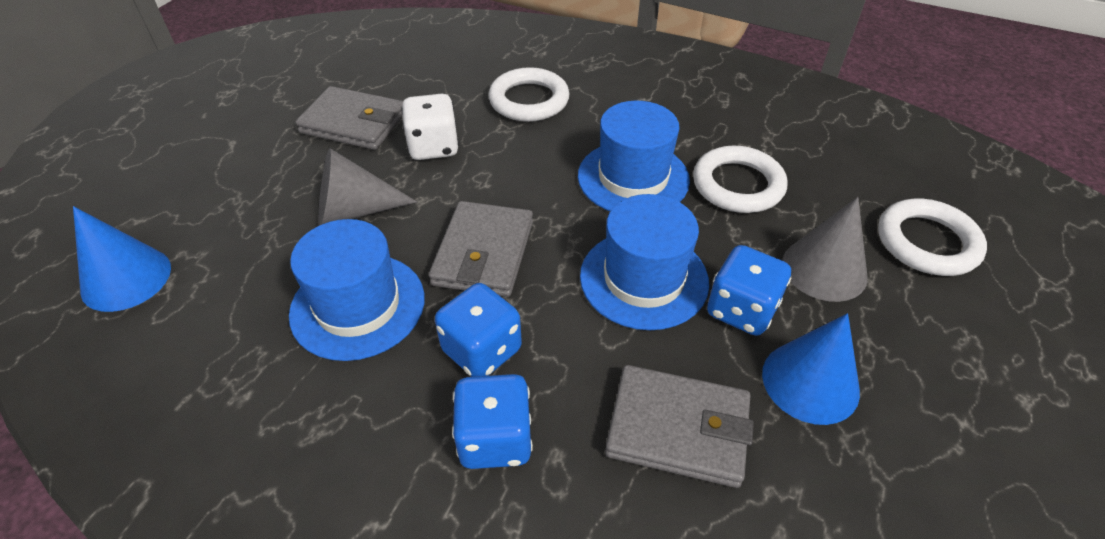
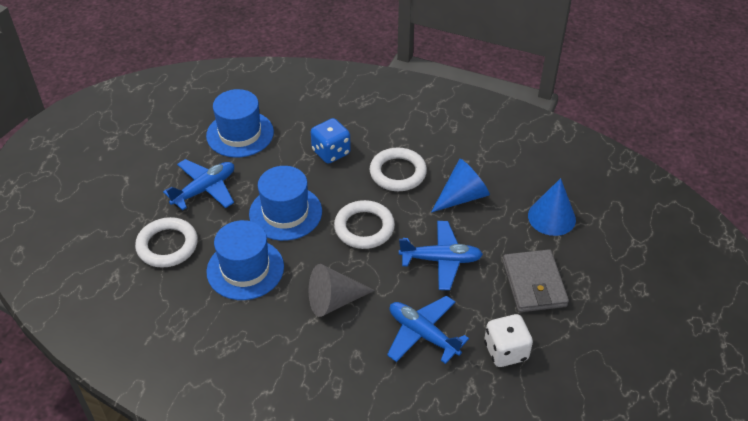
blue dice: 3 -> 1
blue plane: 0 -> 3
grey cone: 2 -> 1
grey wallet: 3 -> 1

